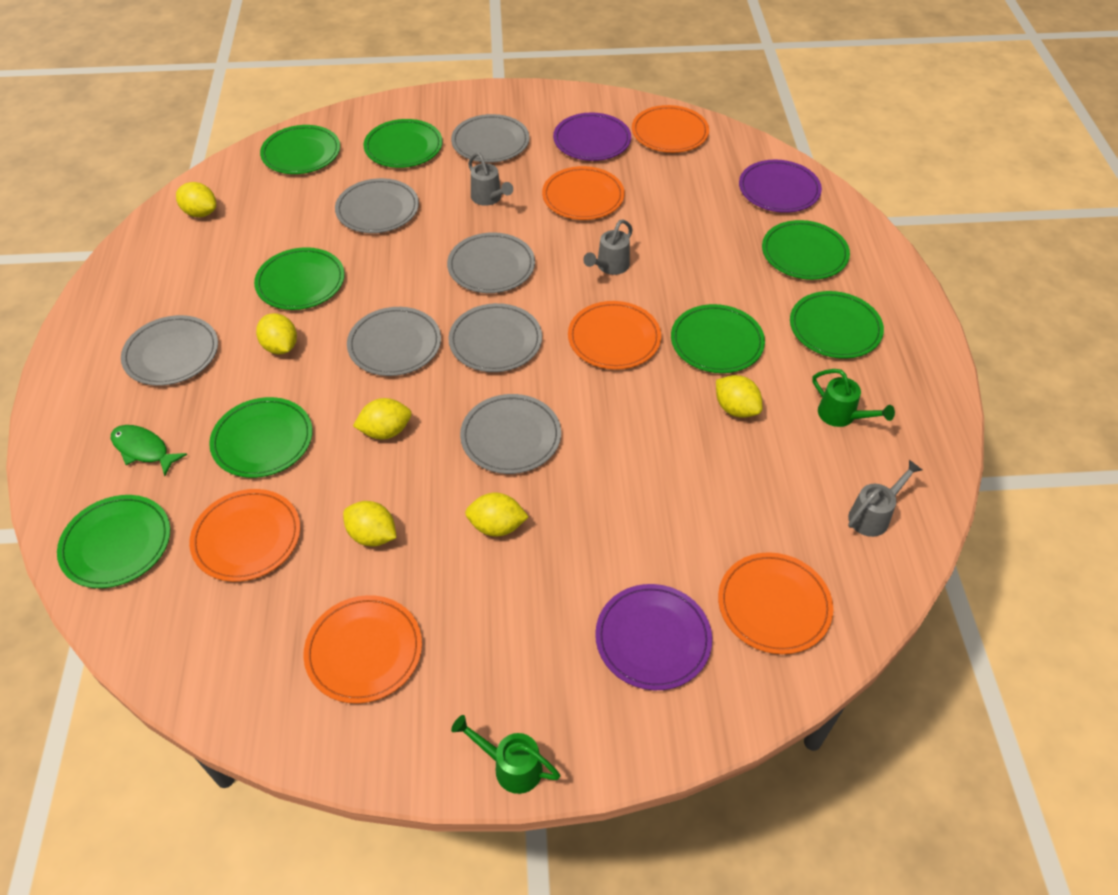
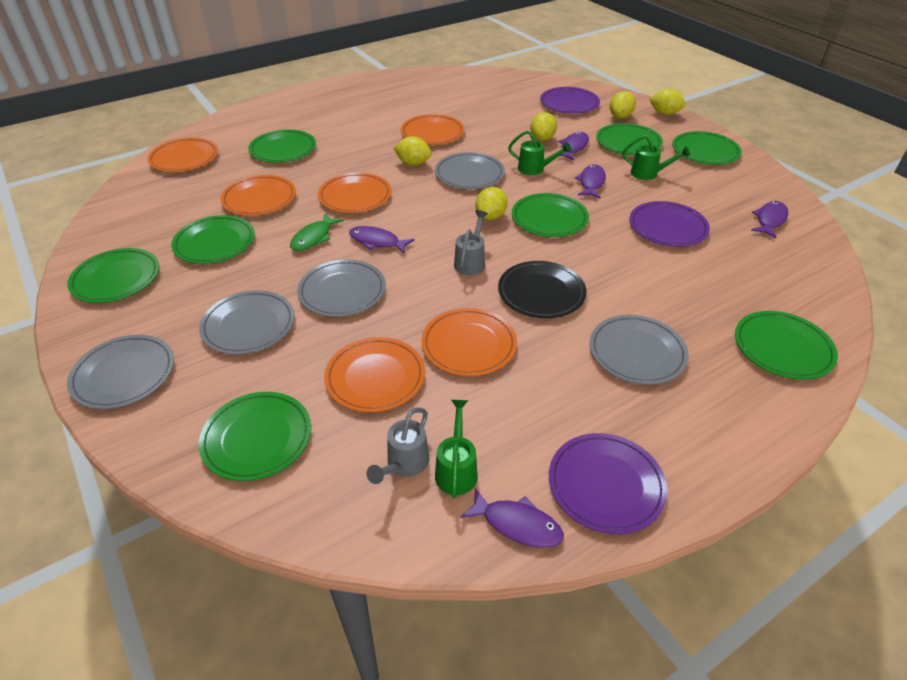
black plate: 0 -> 1
green watering can: 2 -> 3
grey plate: 7 -> 5
grey watering can: 3 -> 2
purple fish: 0 -> 5
yellow lemon: 6 -> 5

